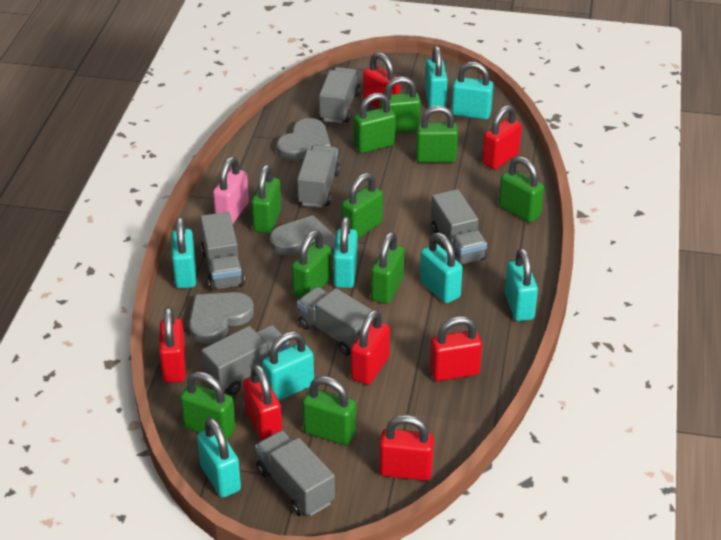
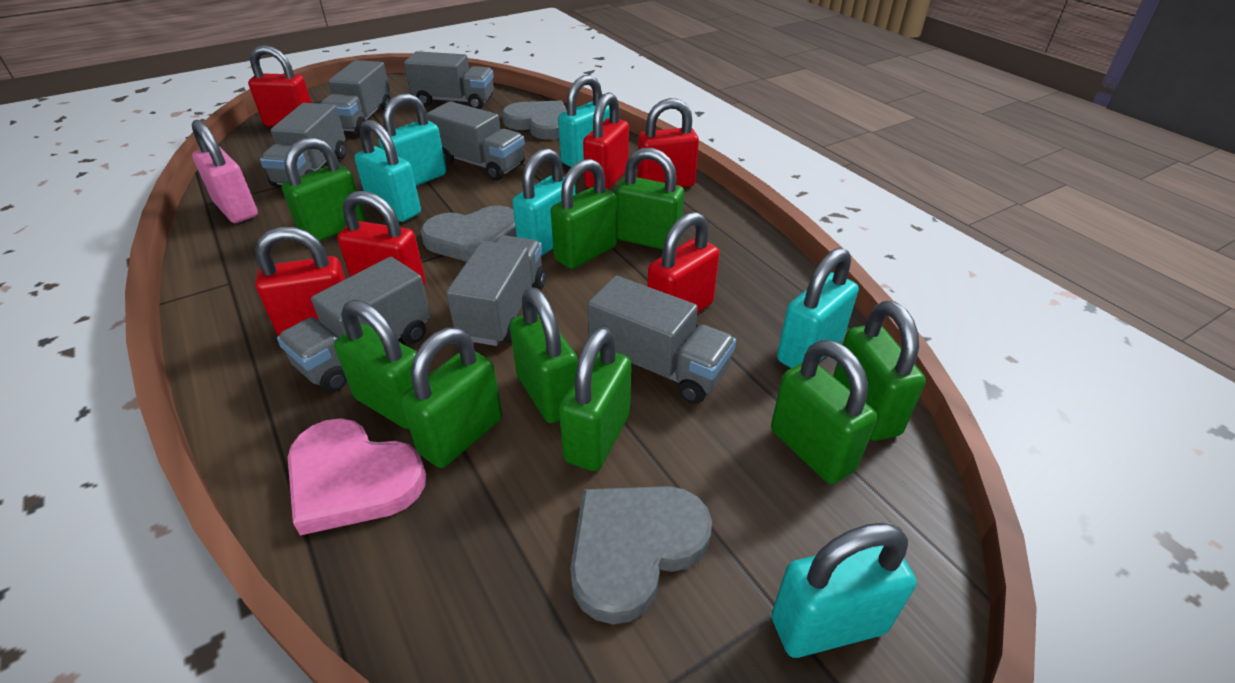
green padlock: 10 -> 9
pink heart: 0 -> 1
red padlock: 7 -> 6
turquoise padlock: 8 -> 6

